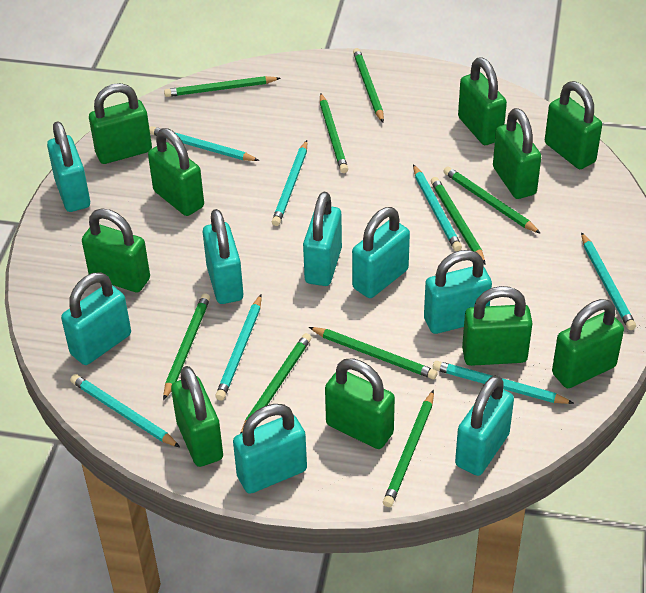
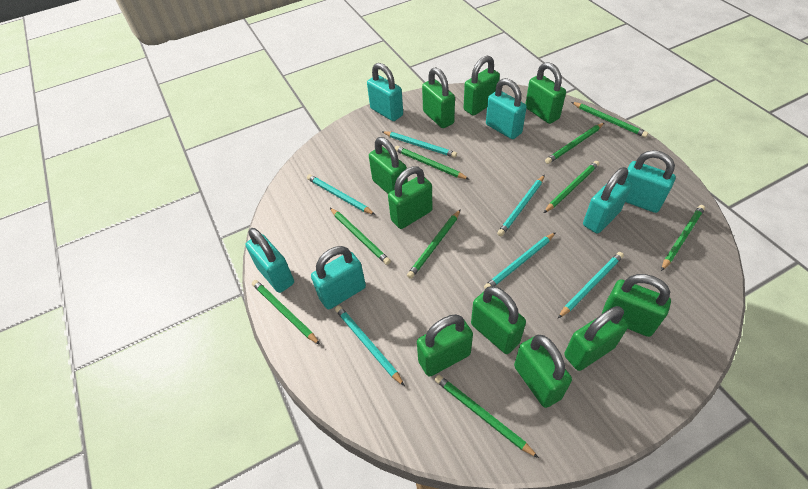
turquoise padlock: 8 -> 6
turquoise pencil: 7 -> 6

